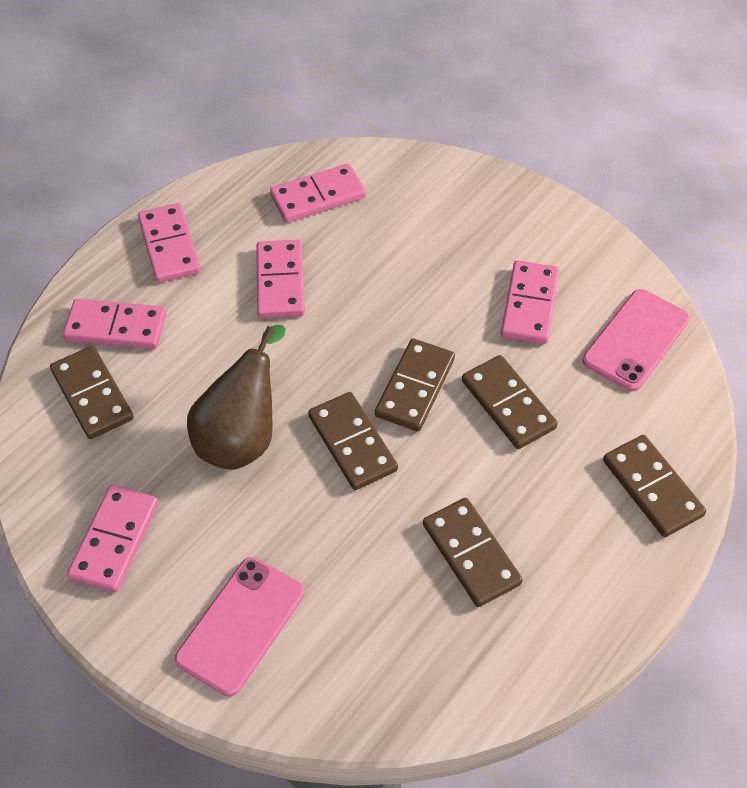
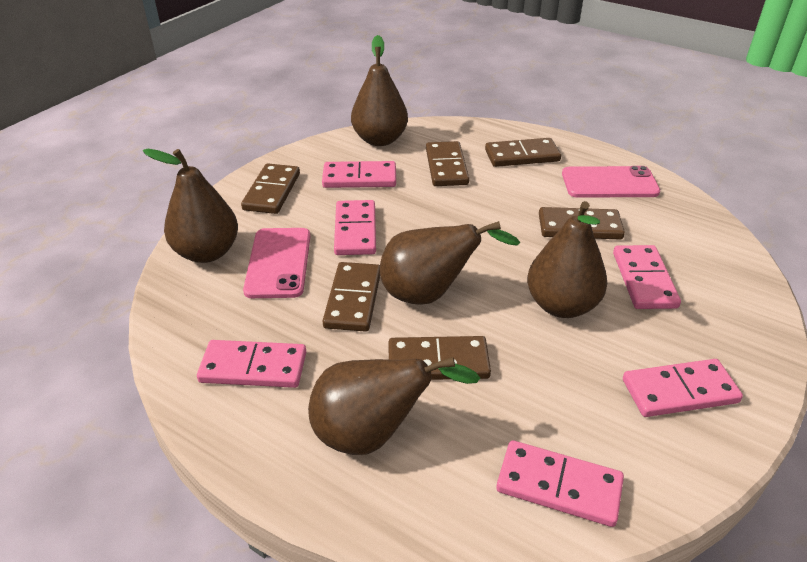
brown pear: 1 -> 5

